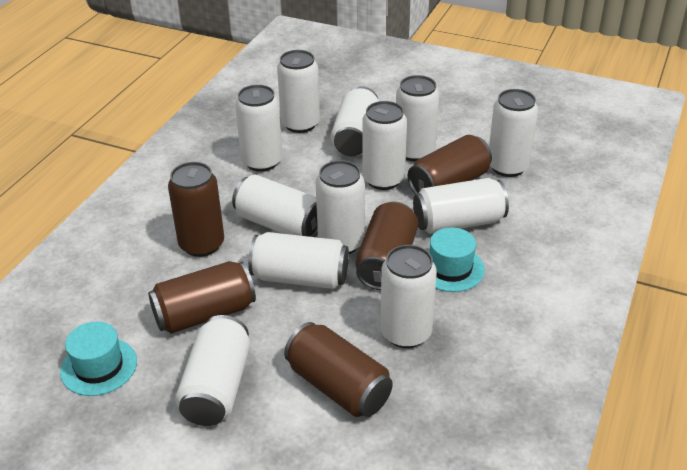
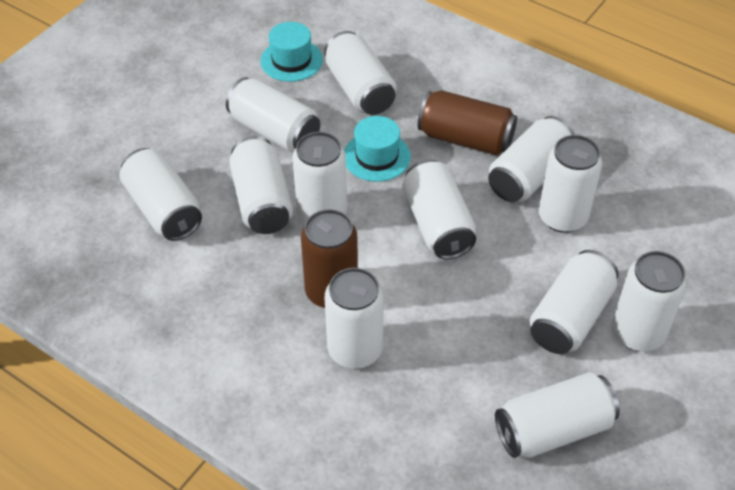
brown can: 5 -> 2

